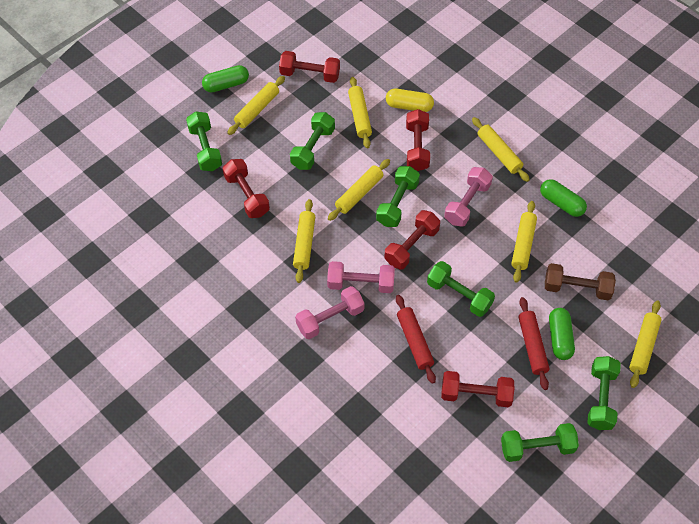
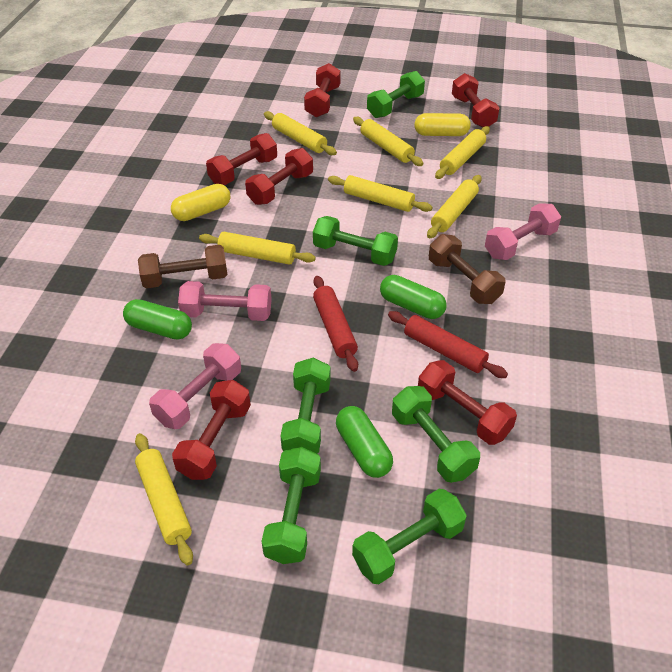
brown dumbbell: 1 -> 2
red dumbbell: 5 -> 6
yellow capsule: 1 -> 2

